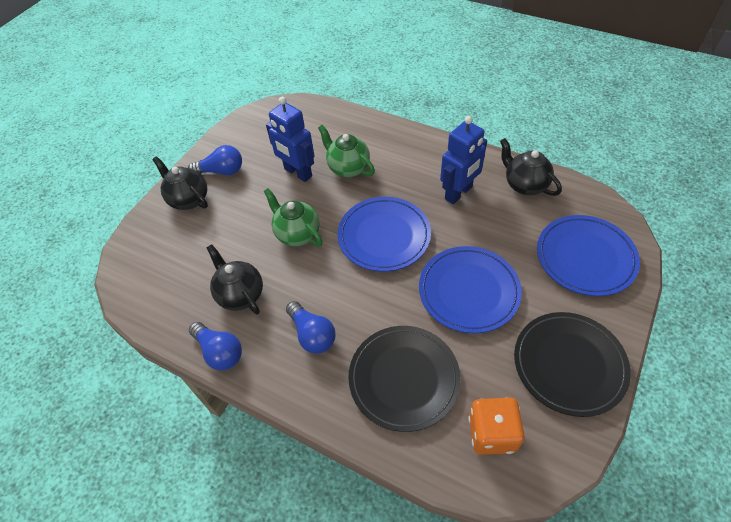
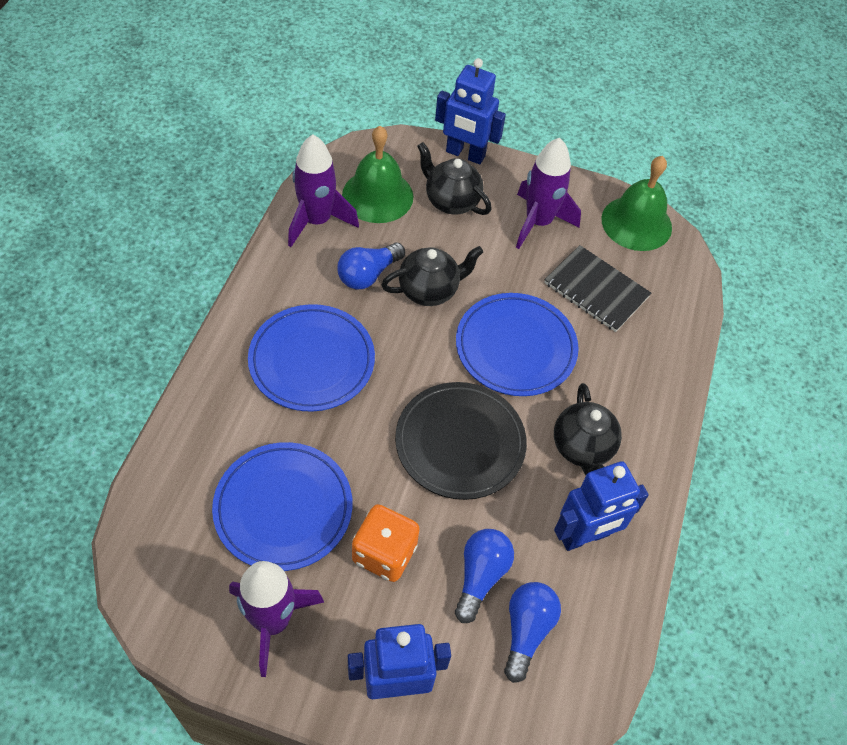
black notebook: 0 -> 1
black plate: 2 -> 1
blue robot: 2 -> 3
green bell: 0 -> 2
green teapot: 2 -> 0
purple rocket: 0 -> 3

